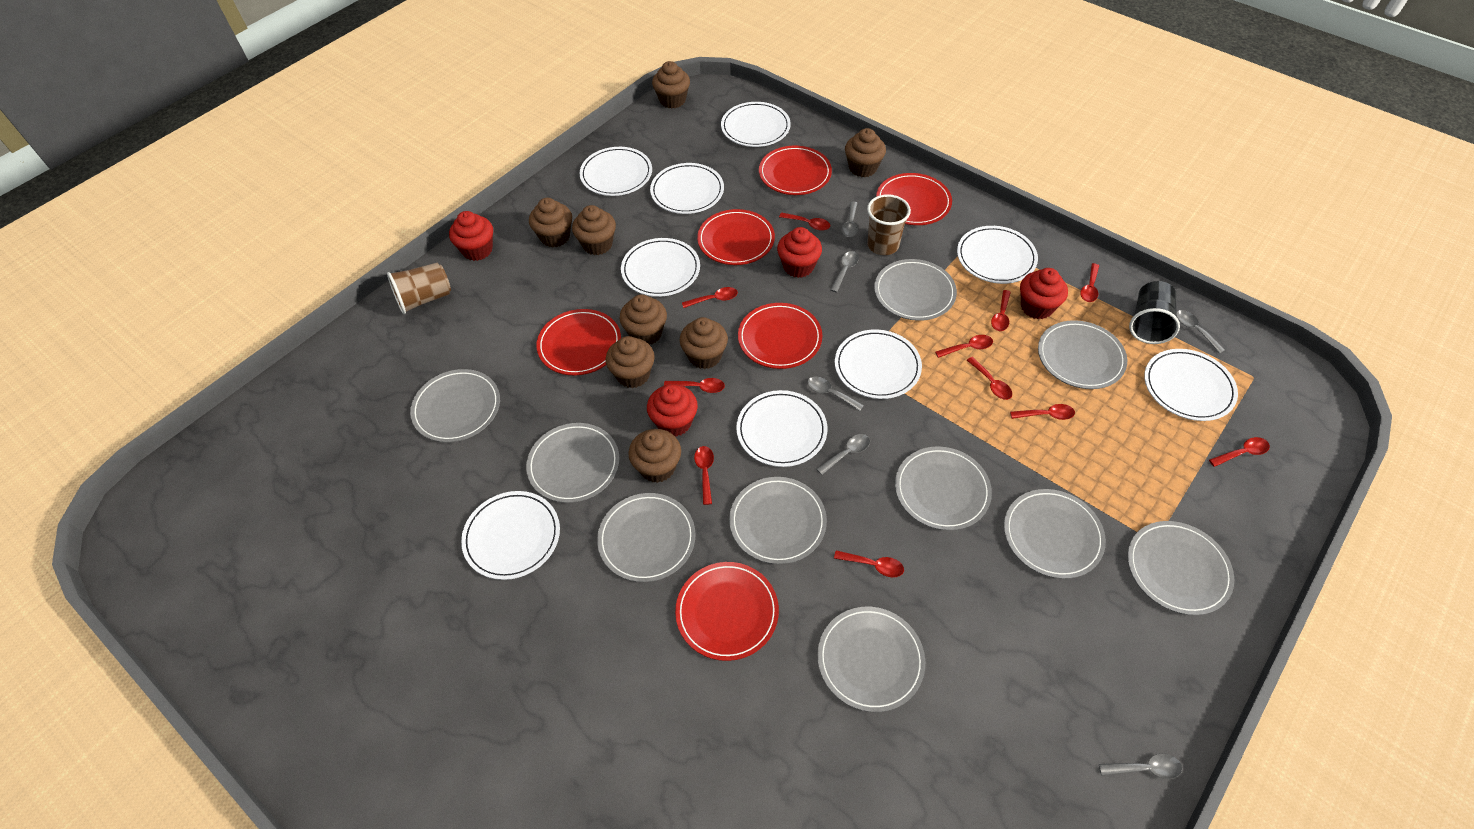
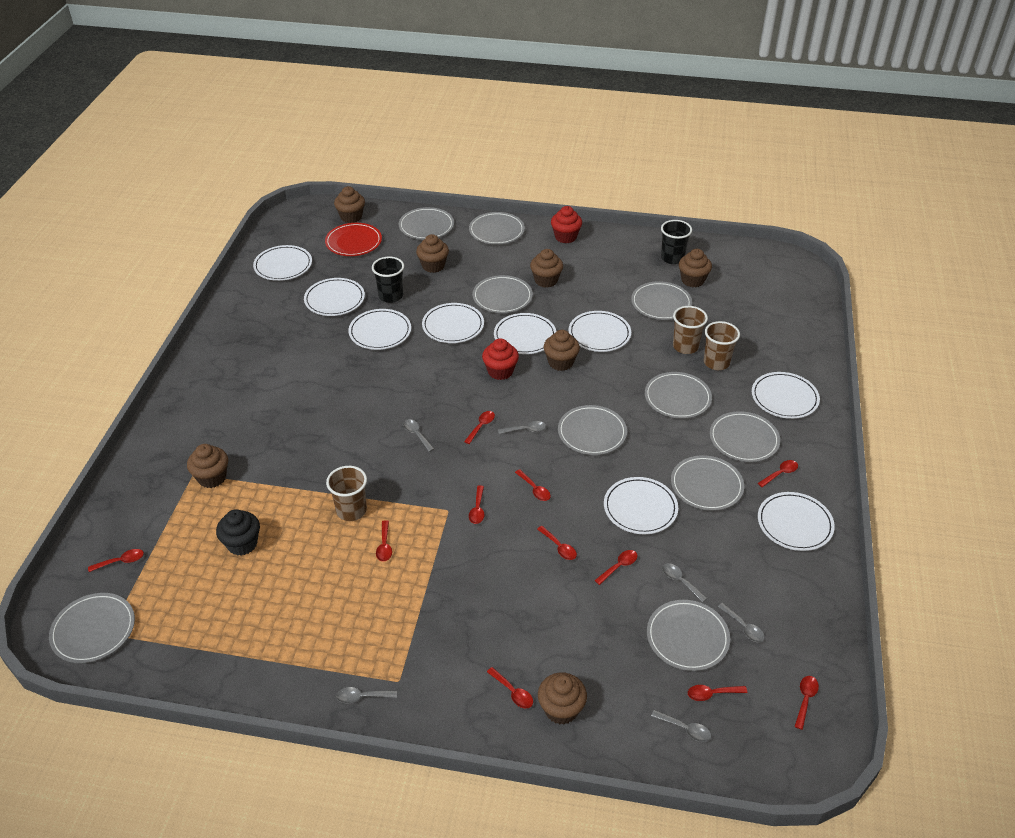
black cup: 1 -> 2
black cupcake: 0 -> 1
brown cup: 2 -> 3
brown cupcake: 8 -> 7
red cupcake: 4 -> 2
red plate: 6 -> 1

